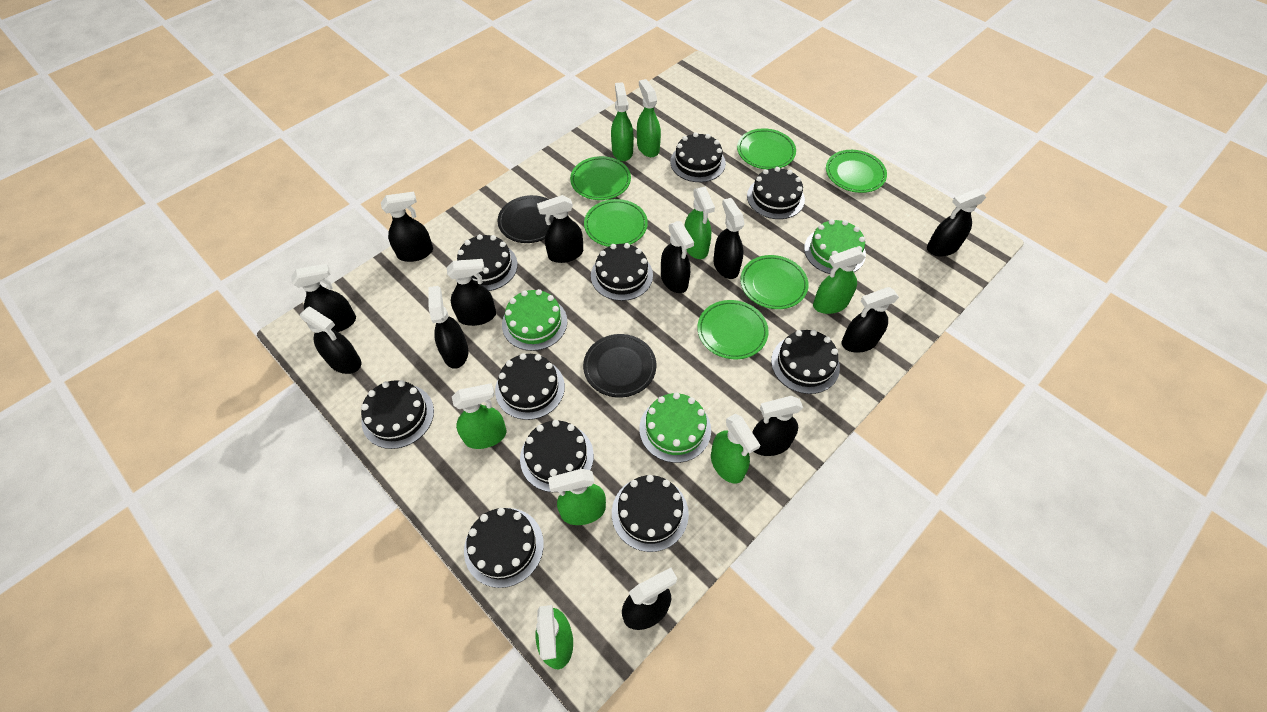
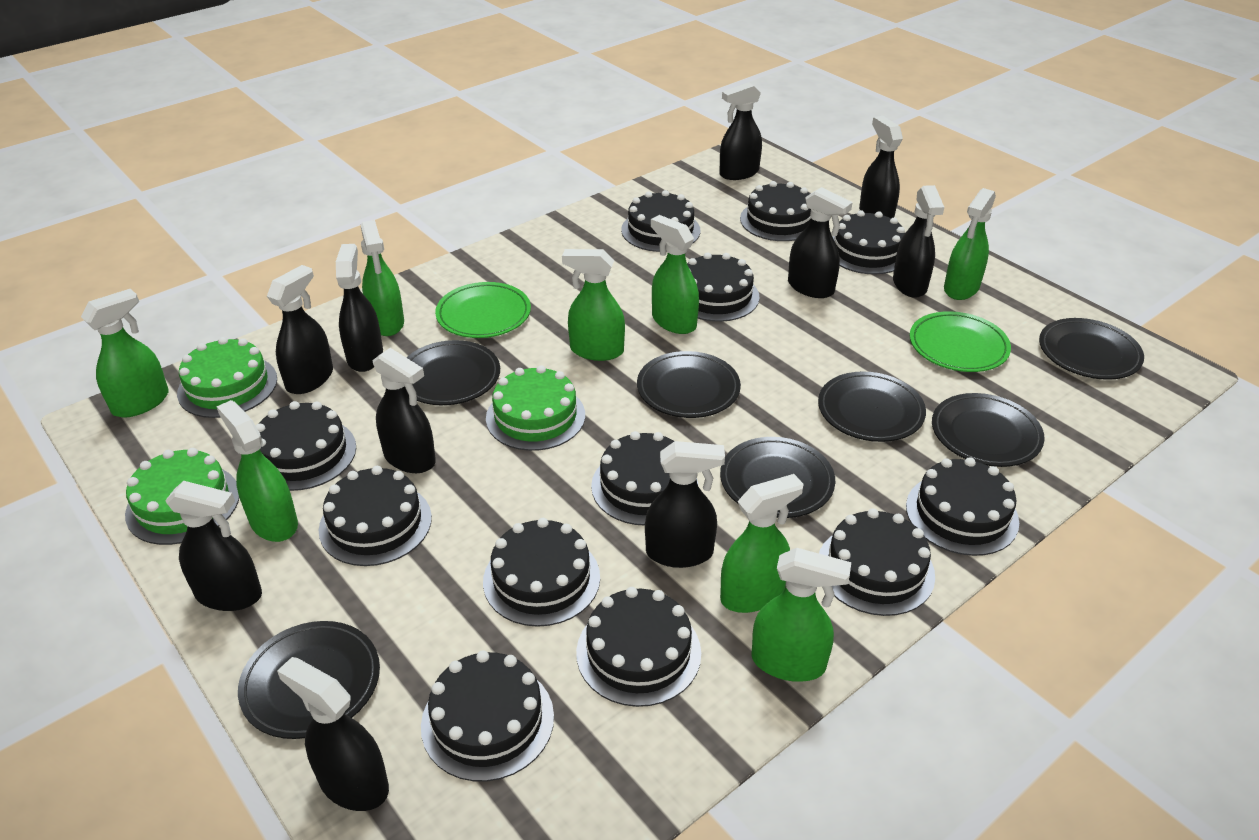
black cake: 10 -> 12
black plate: 2 -> 7
black spray bottle: 12 -> 10
green plate: 6 -> 2

